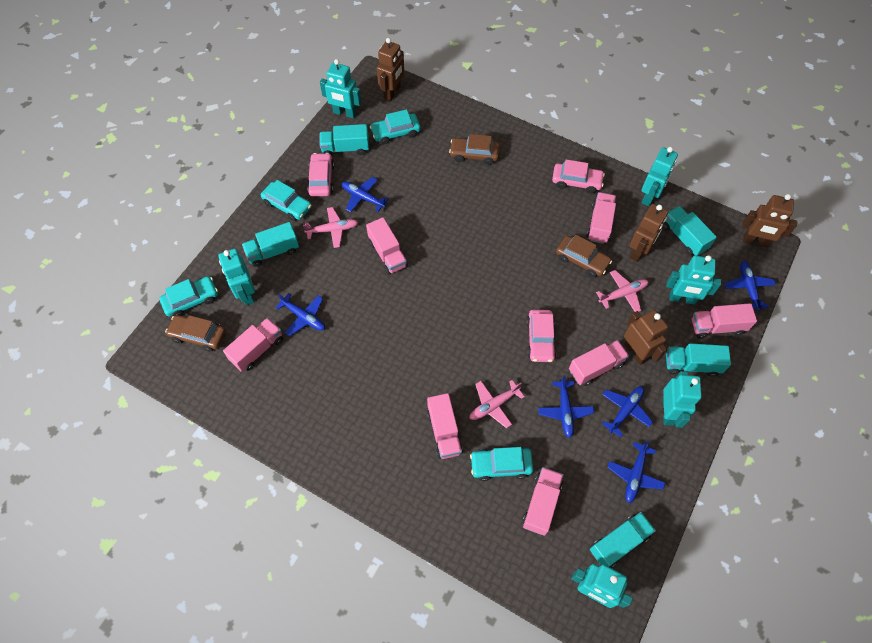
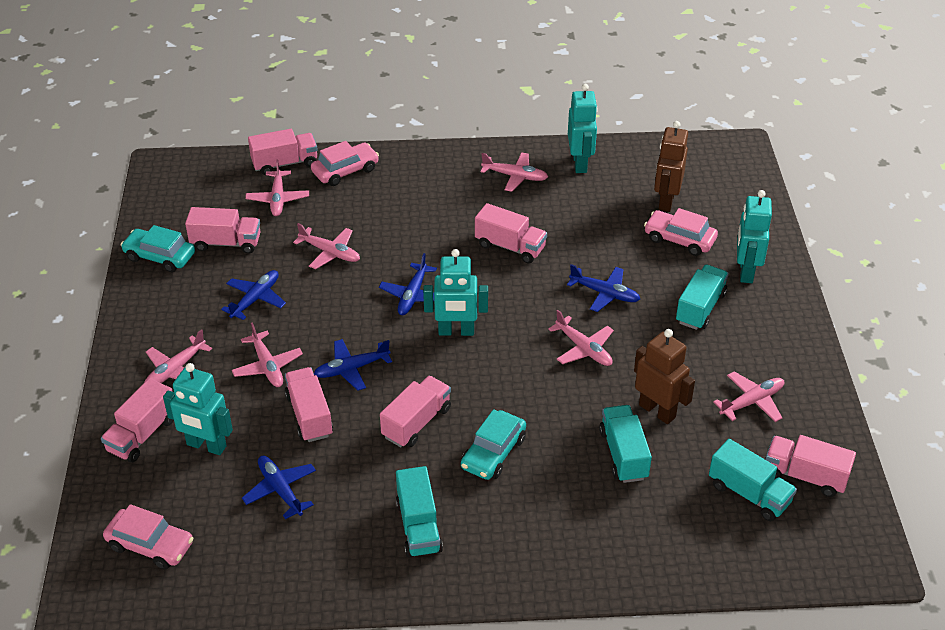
blue plane: 6 -> 5
brown car: 3 -> 0
brown robot: 4 -> 2
pink plane: 3 -> 7
turquoise car: 4 -> 2
turquoise robot: 6 -> 4
turquoise truck: 5 -> 4

